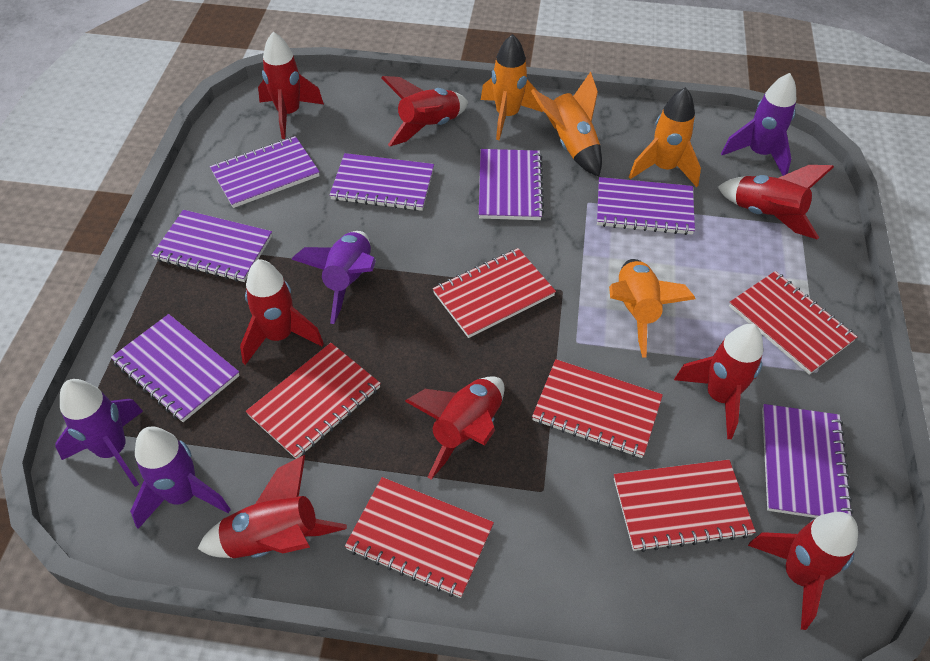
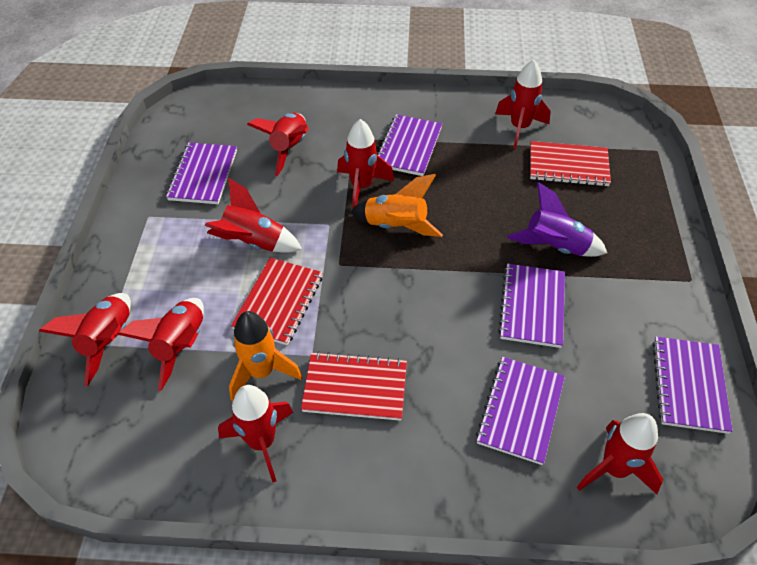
orange rocket: 4 -> 2
purple notebook: 7 -> 5
purple rocket: 4 -> 1
red notebook: 6 -> 3

